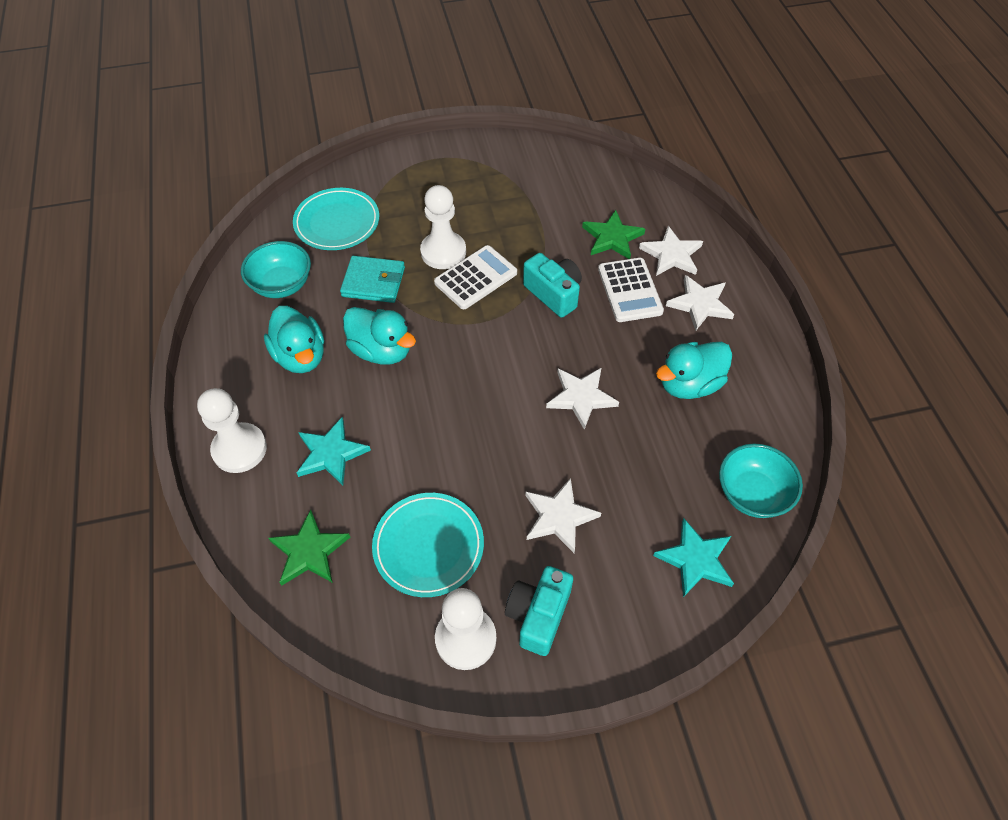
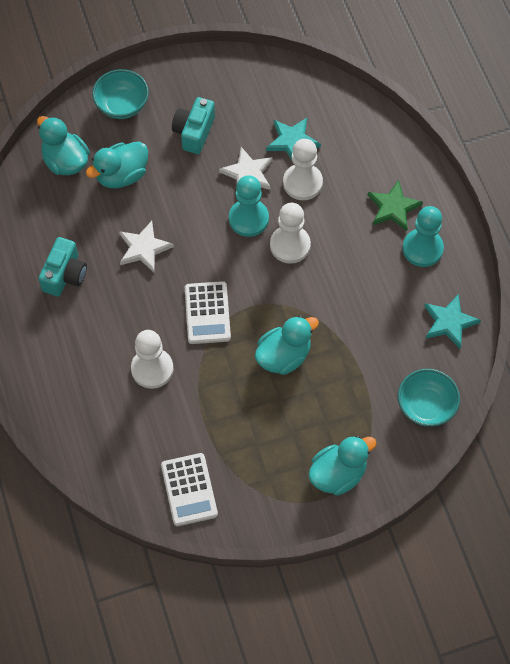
green star: 2 -> 1
turquoise duck: 3 -> 4
turquoise pawn: 0 -> 2
turquoise plate: 2 -> 0
turquoise wallet: 1 -> 0
white star: 4 -> 2

